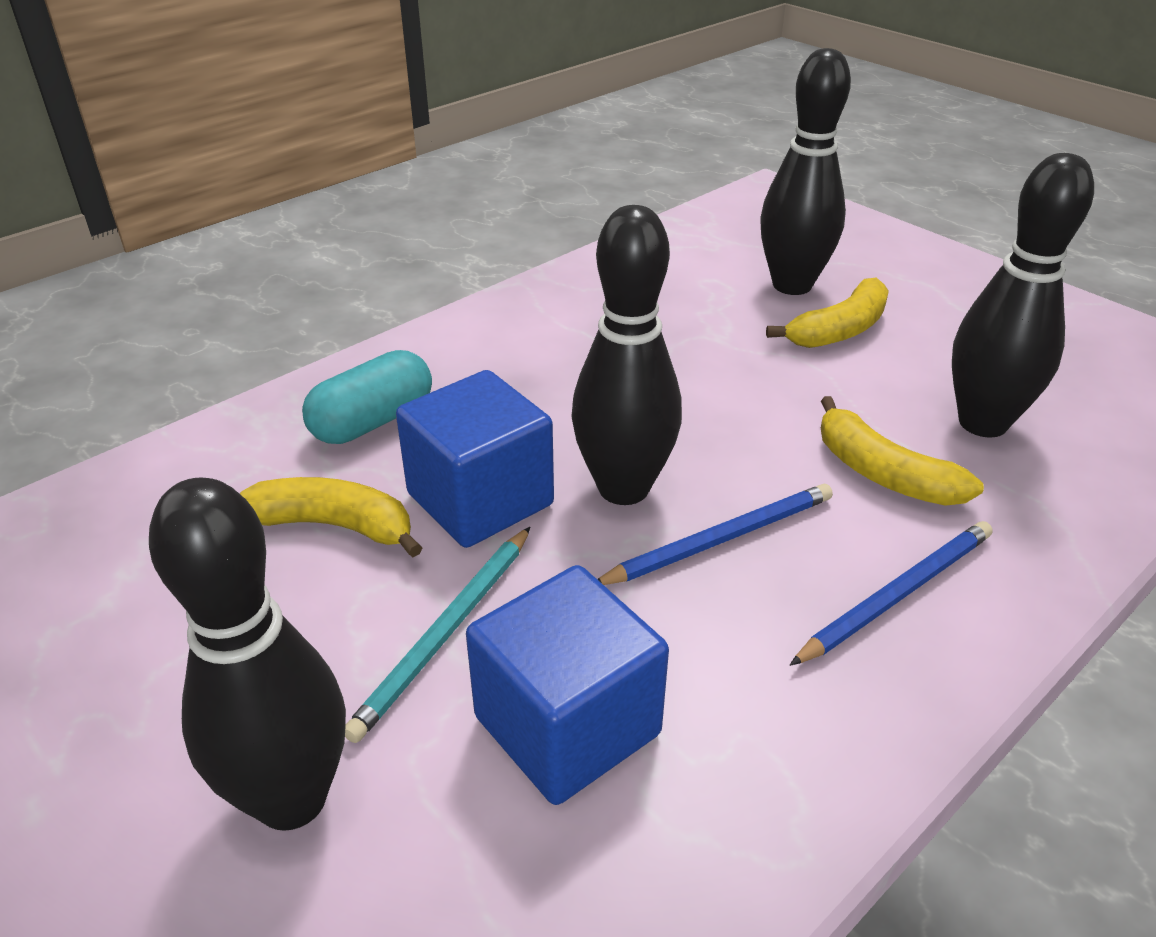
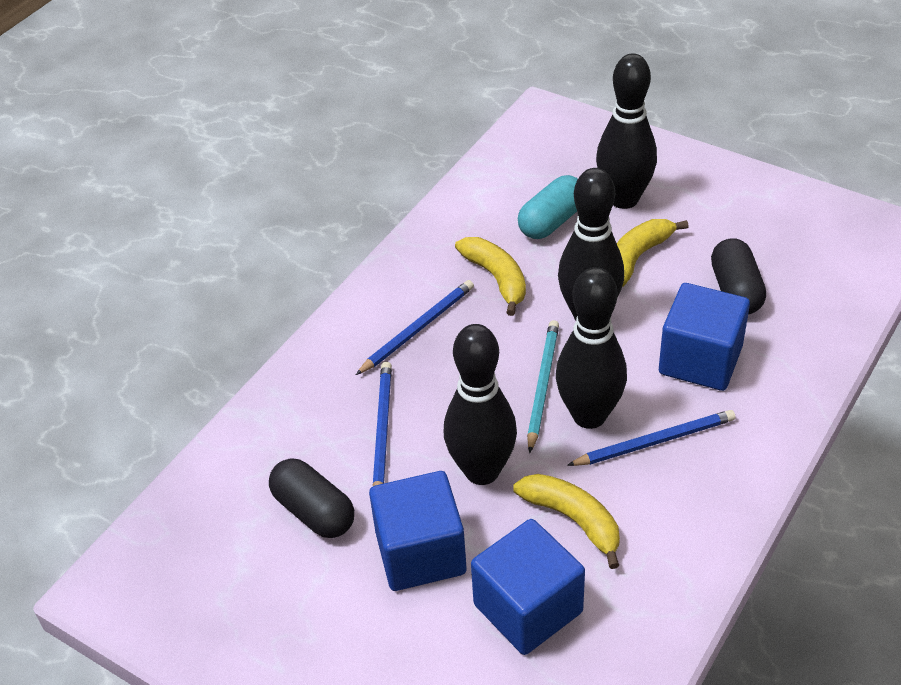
black capsule: 0 -> 2
blue cube: 2 -> 3
blue pencil: 2 -> 3

